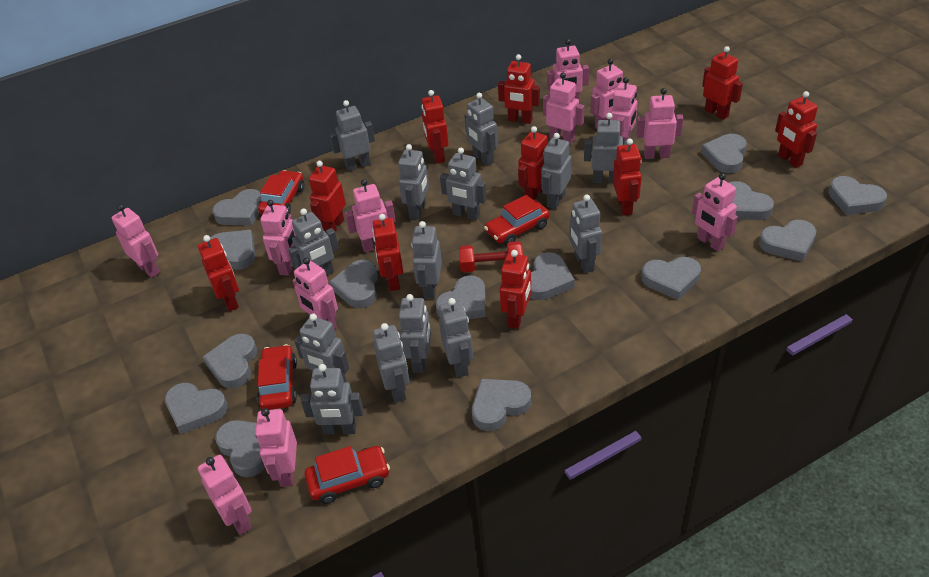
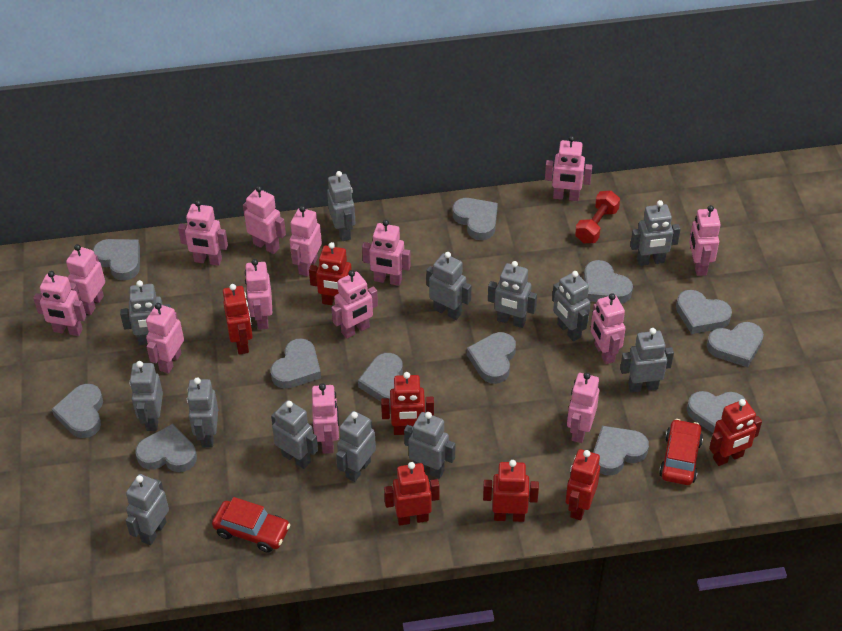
grey heart: 14 -> 12
grey robot: 14 -> 13
pink robot: 12 -> 14
red car: 4 -> 2
red robot: 10 -> 7

